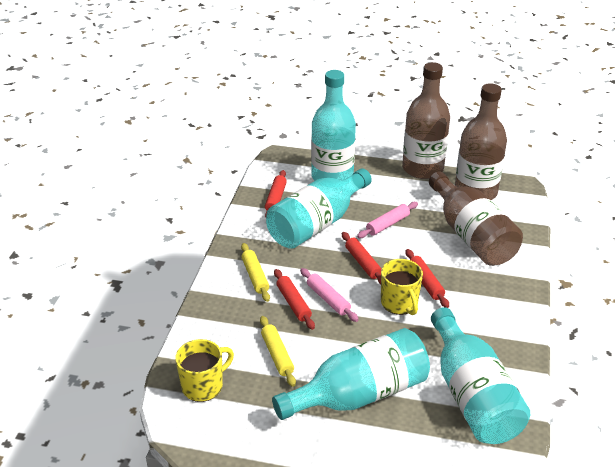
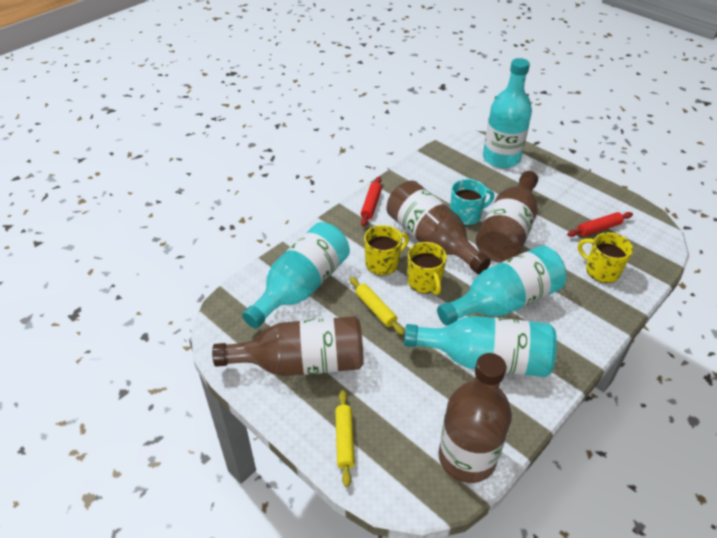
brown bottle: 3 -> 4
pink rolling pin: 2 -> 0
red rolling pin: 4 -> 2
turquoise mug: 0 -> 1
yellow mug: 2 -> 3

